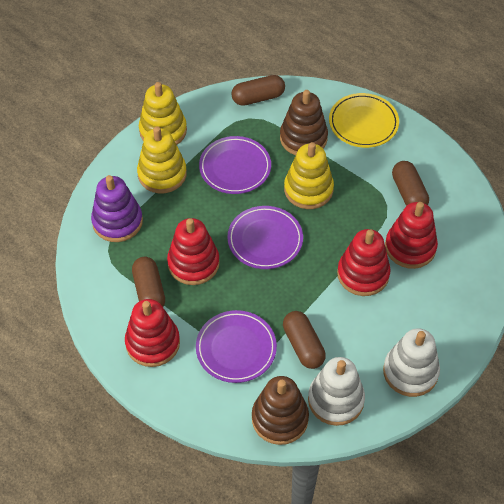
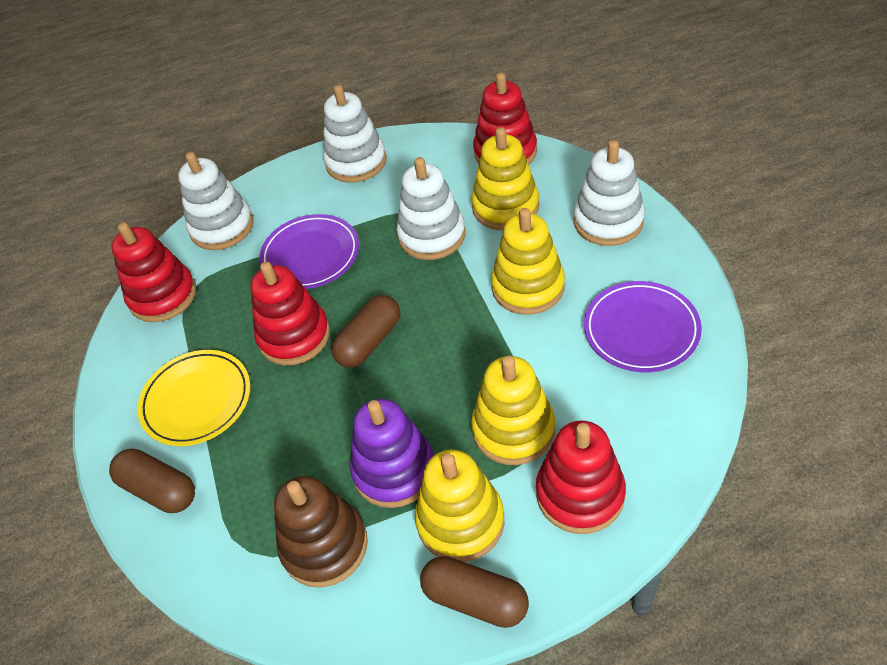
brown capsule: 4 -> 3
brown stacking toy: 2 -> 1
purple plate: 3 -> 2
white stacking toy: 2 -> 4
yellow stacking toy: 3 -> 4

